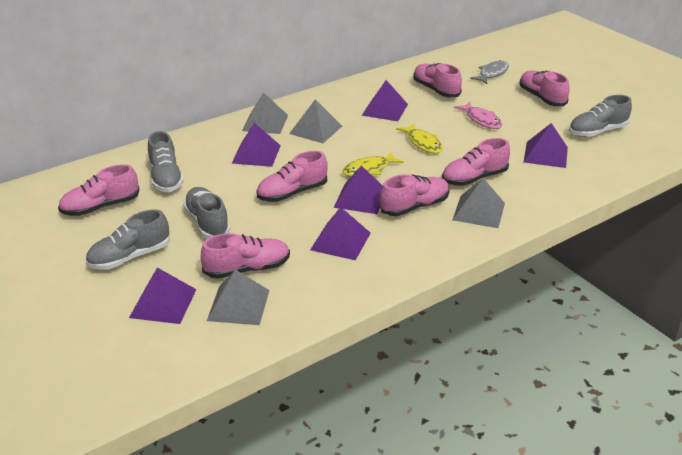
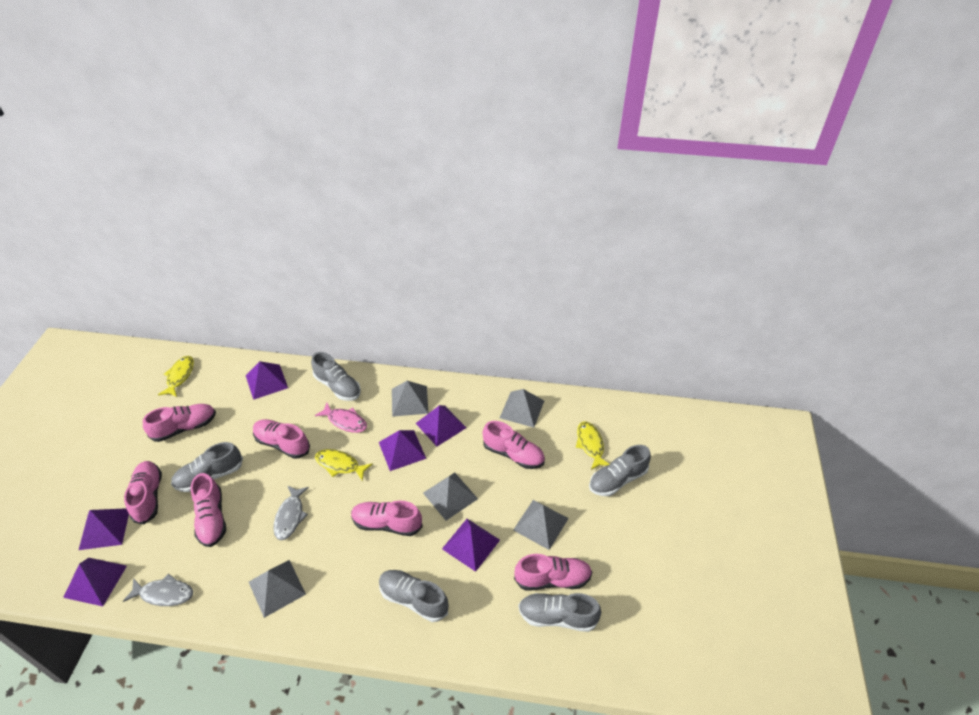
grey fish: 1 -> 2
grey pyramid: 4 -> 5
grey shoe: 4 -> 5
yellow fish: 2 -> 3

